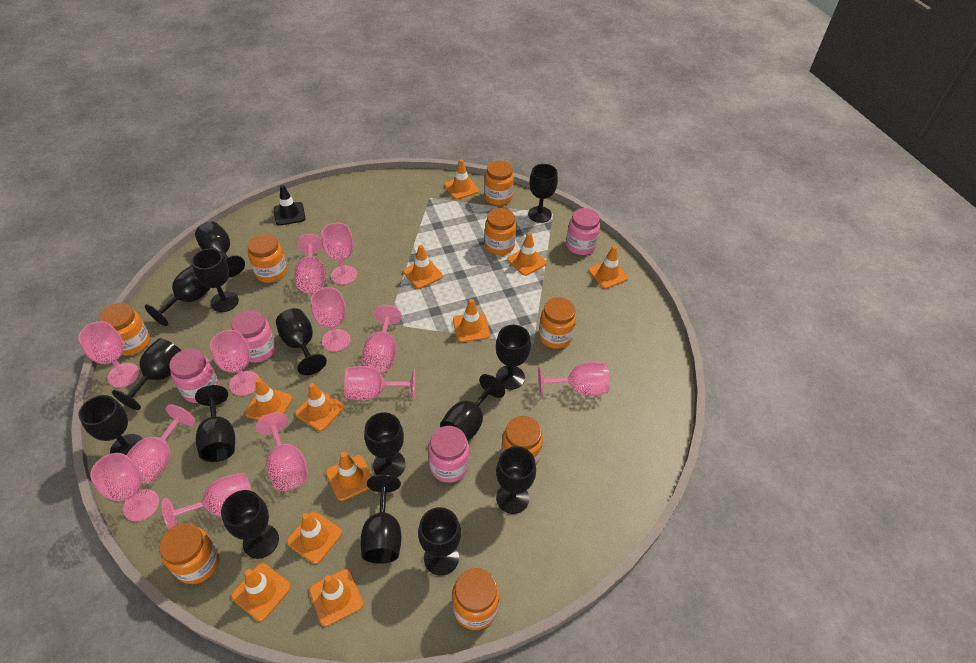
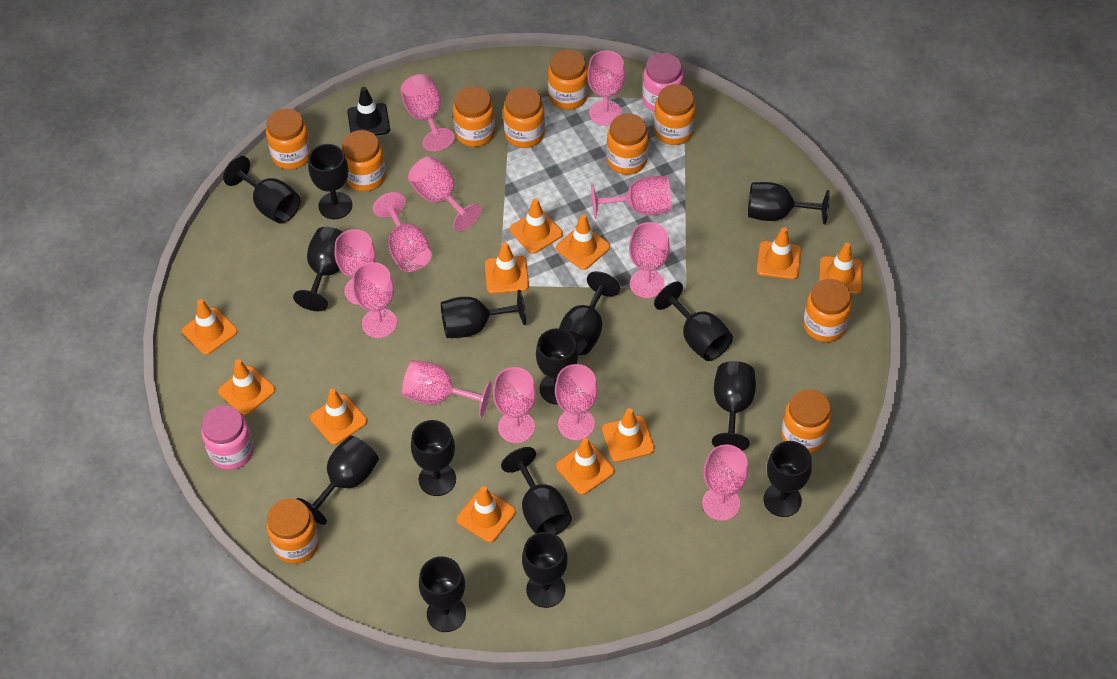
orange jar: 8 -> 10
pink jar: 4 -> 2

